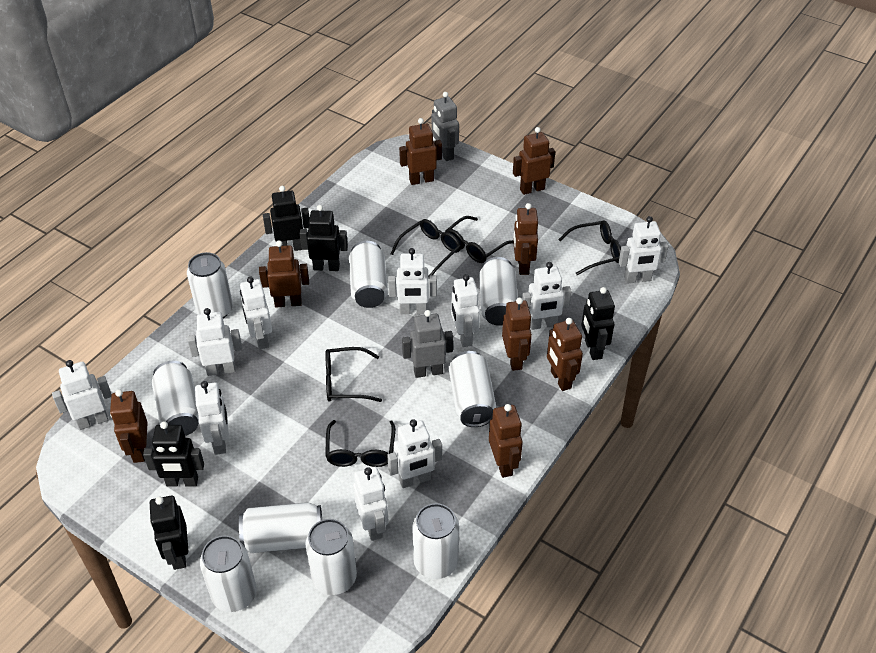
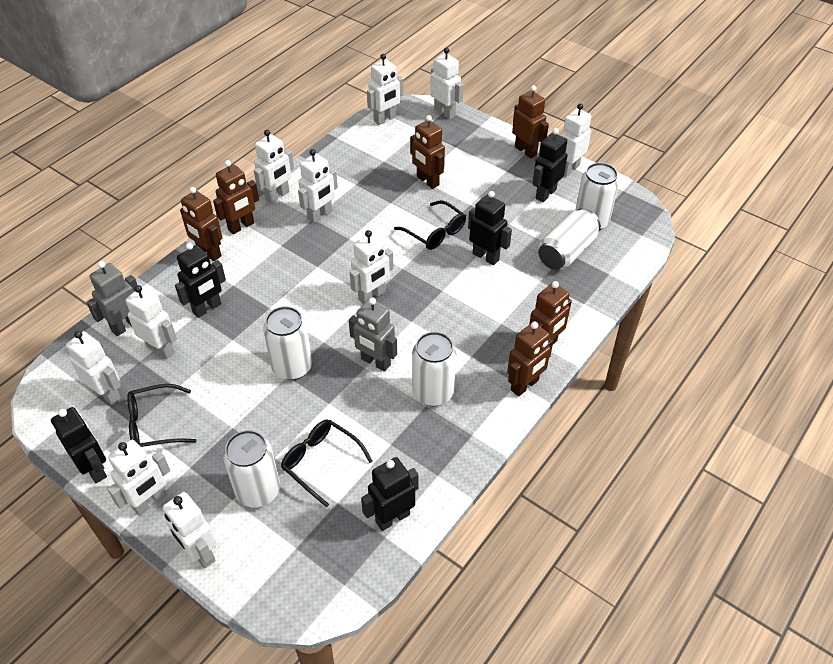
black glasses: 5 -> 3
brown robot: 8 -> 6
white can: 9 -> 5

